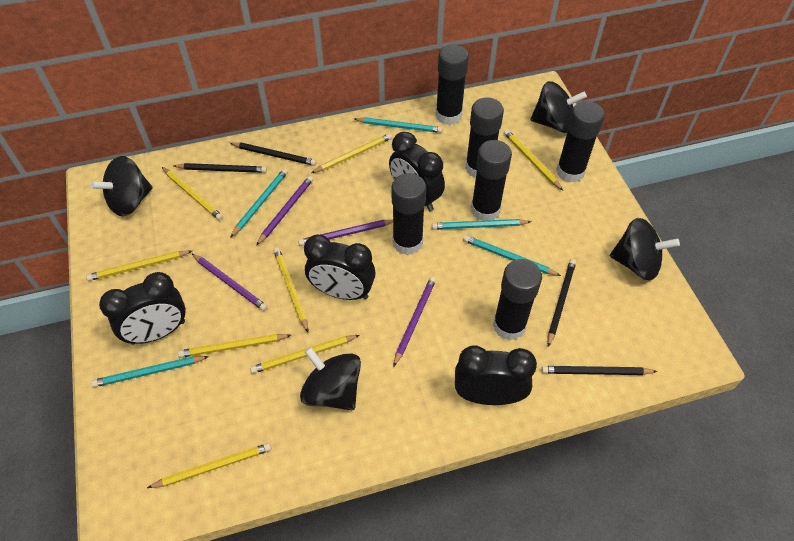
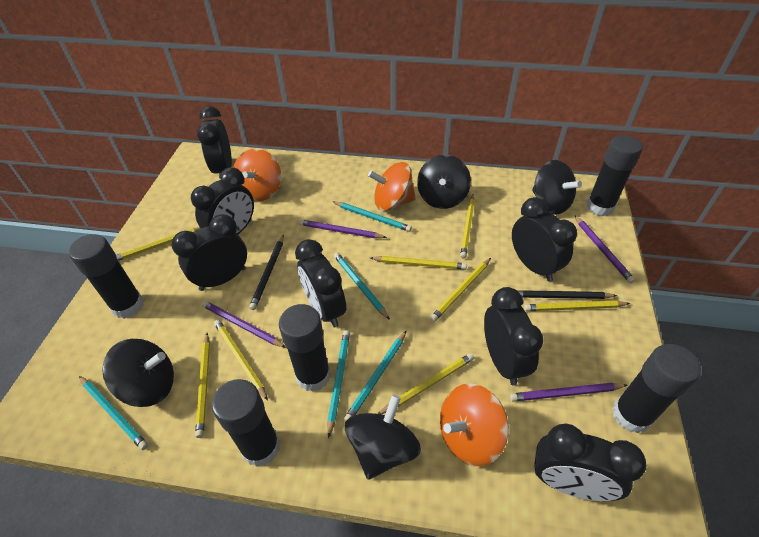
black clock: 4 -> 7
black glue stick: 6 -> 5
black pencil: 4 -> 2
orange spinning top: 0 -> 3

